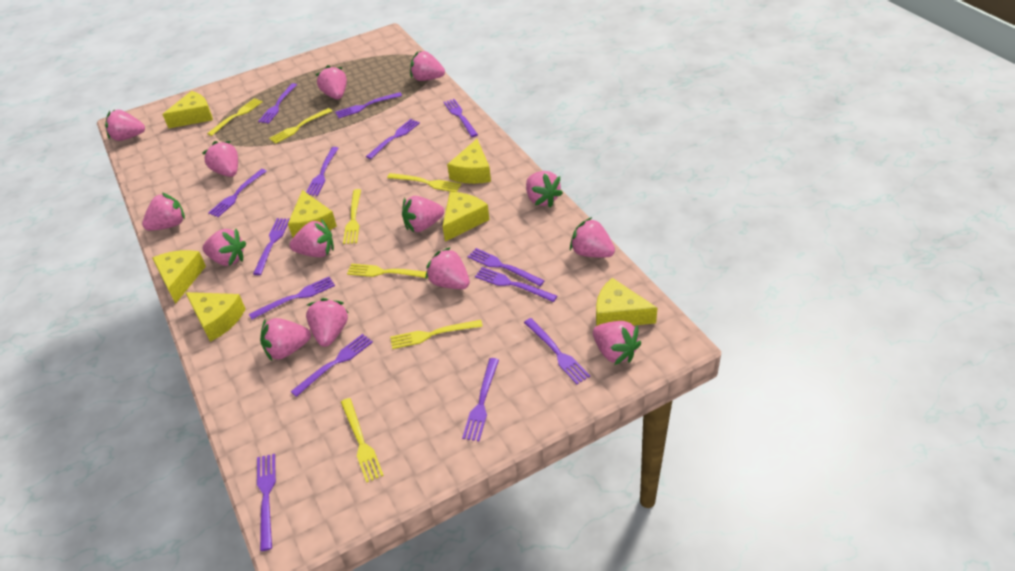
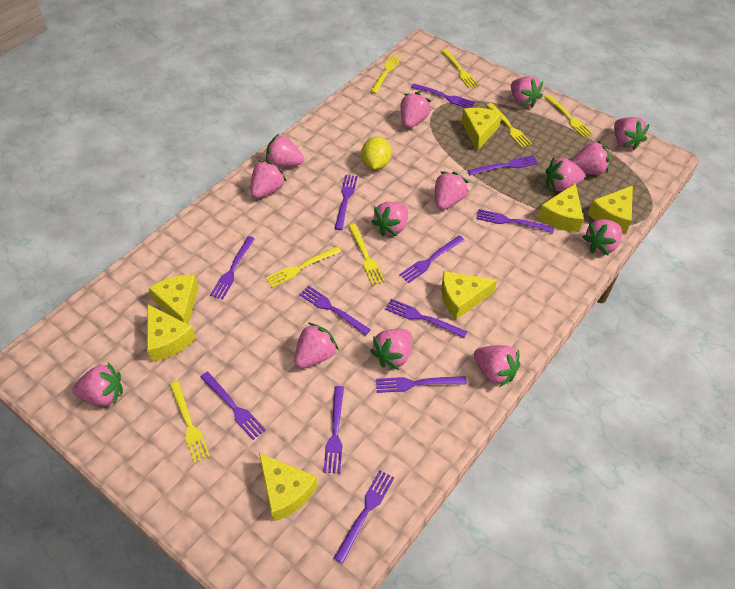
purple fork: 14 -> 12
yellow lemon: 0 -> 1

